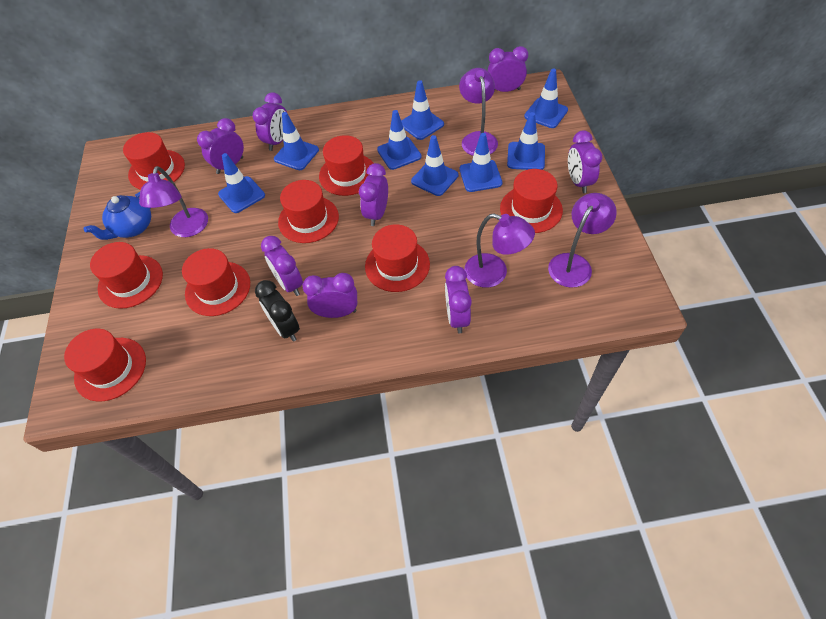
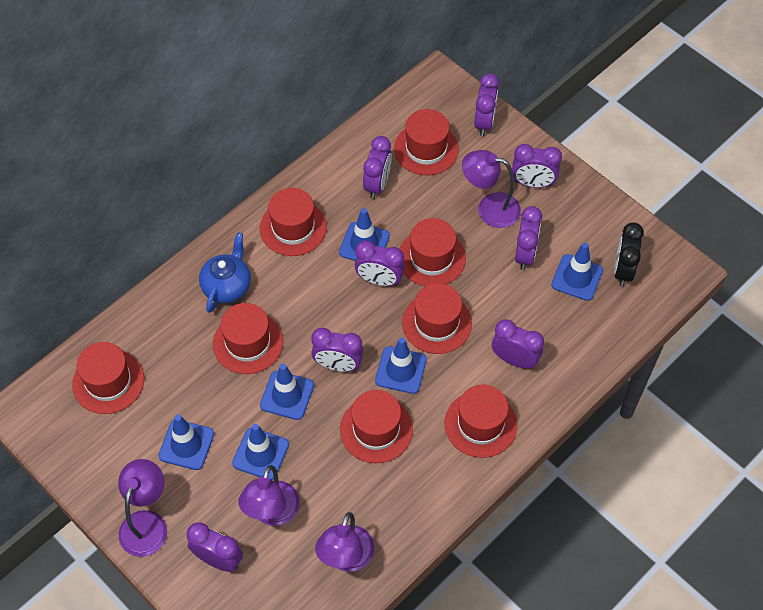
blue traffic cone: 8 -> 6

